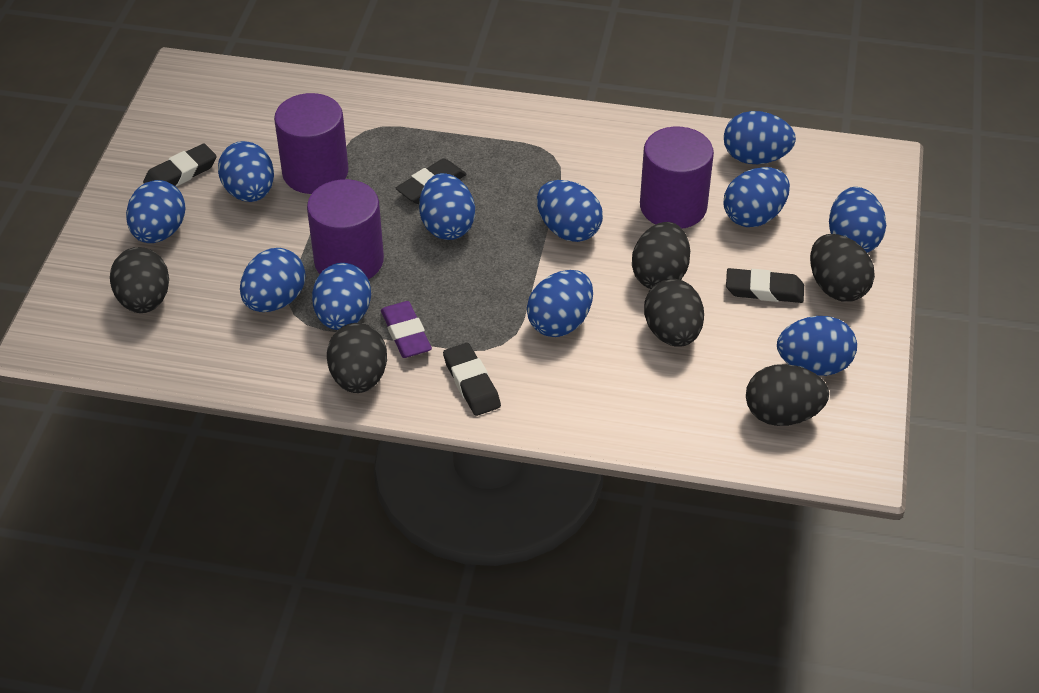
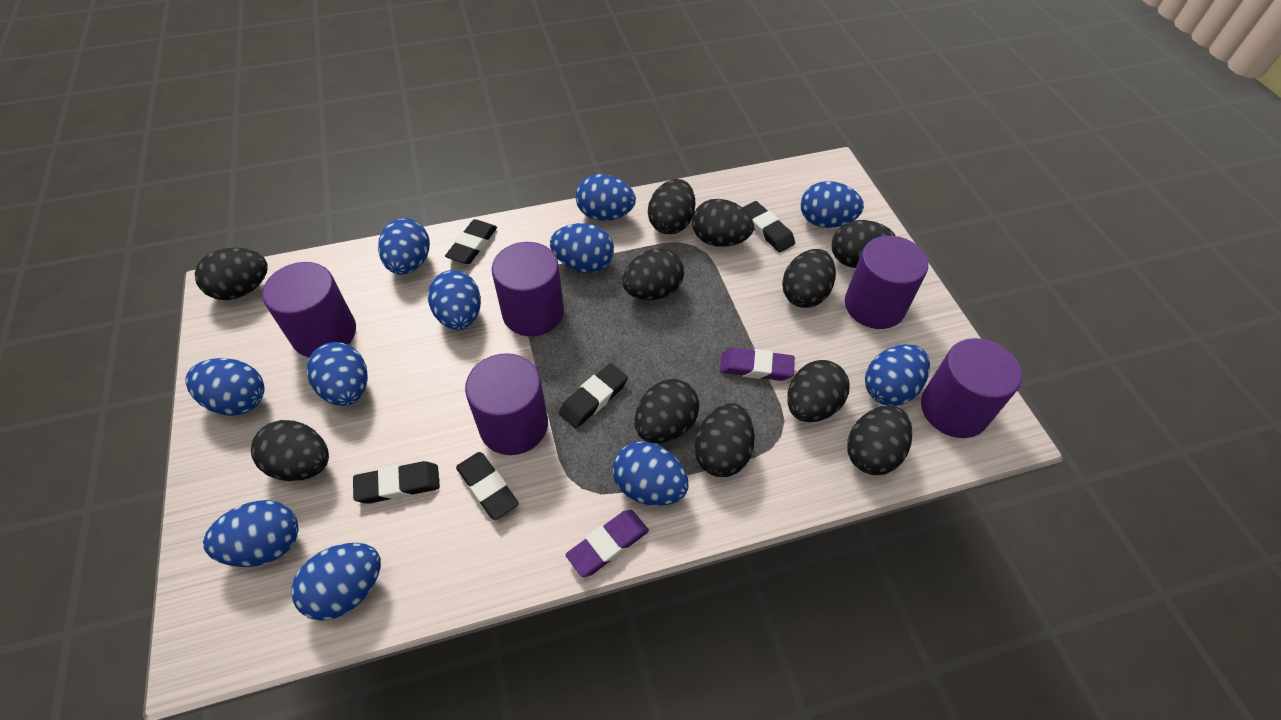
black egg: 6 -> 11
black eraser: 4 -> 5
purple cylinder: 3 -> 5
purple eraser: 1 -> 2

